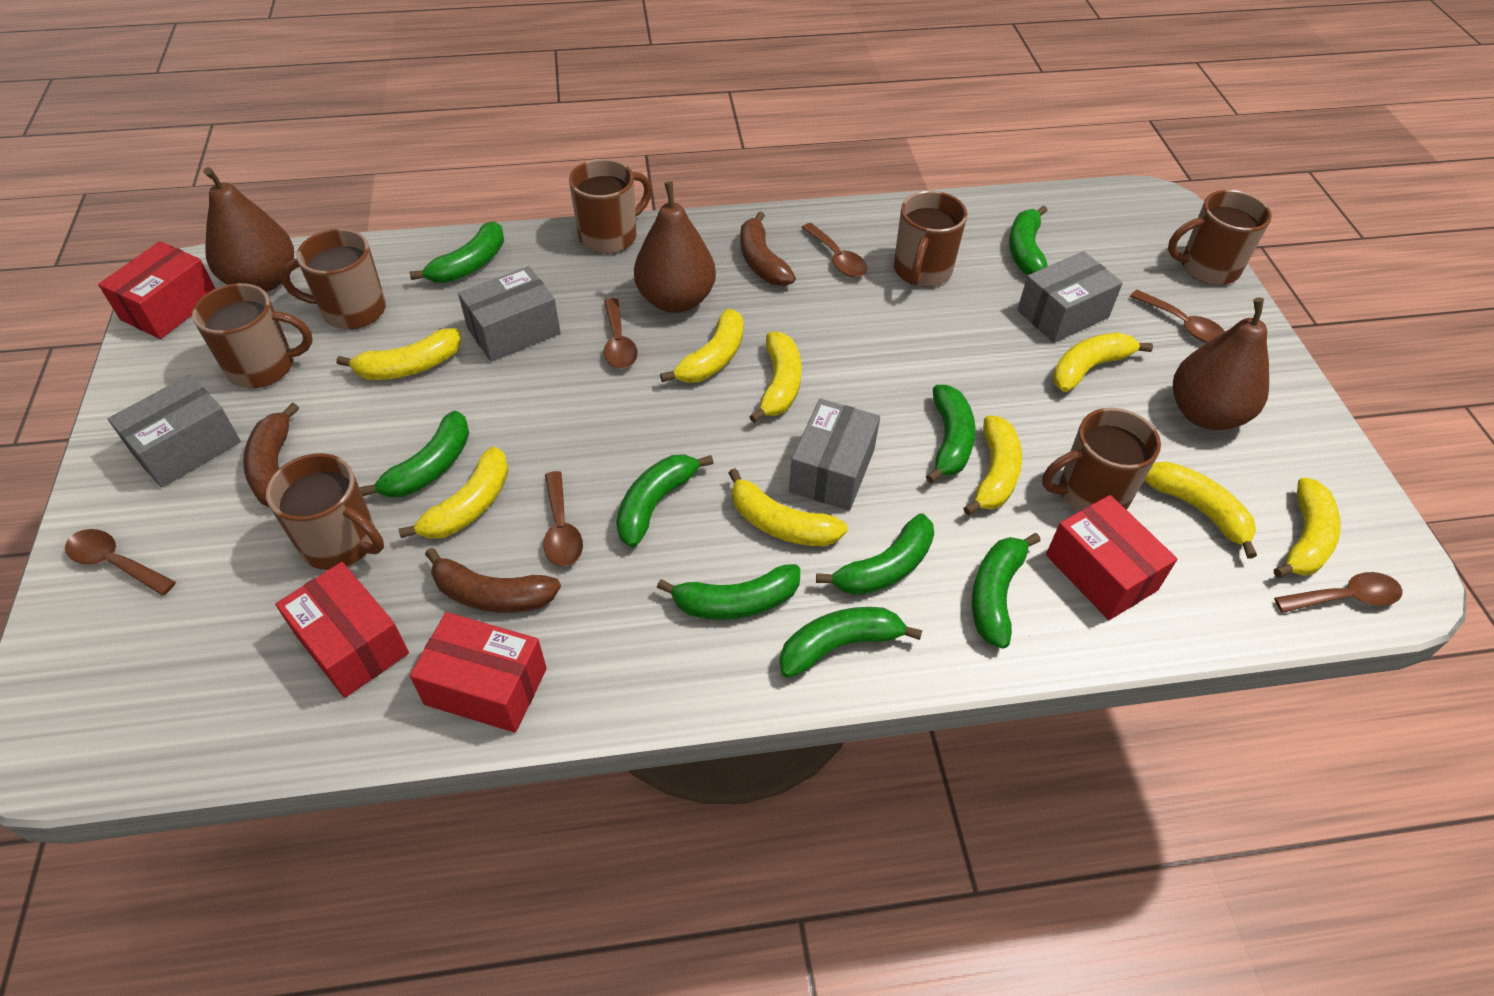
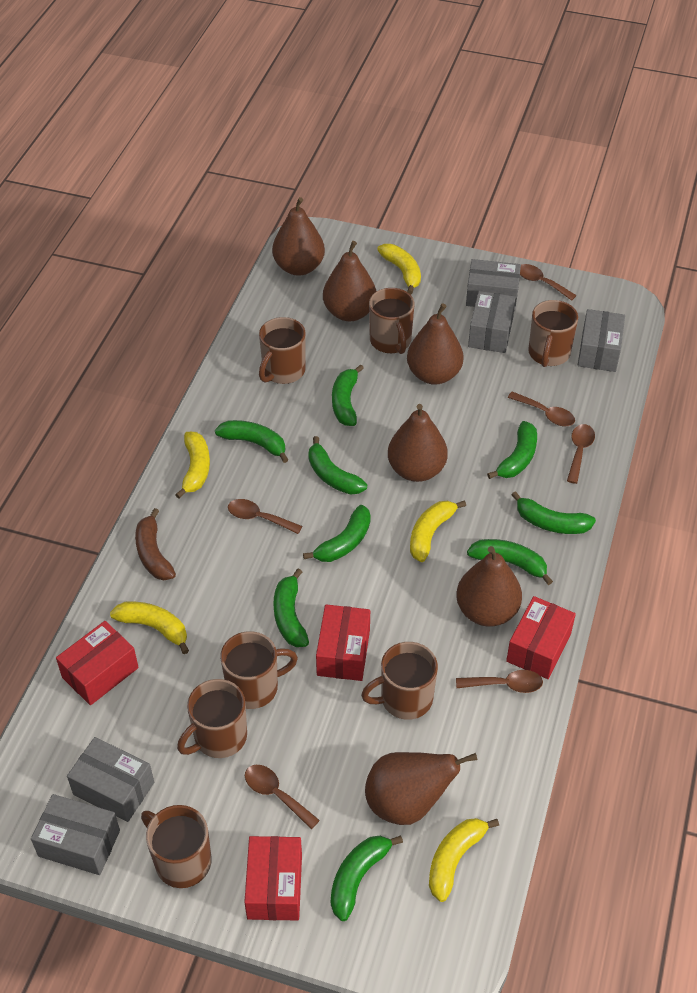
brown banana: 3 -> 1
brown pear: 3 -> 6
grey box: 4 -> 5
yellow banana: 9 -> 5

